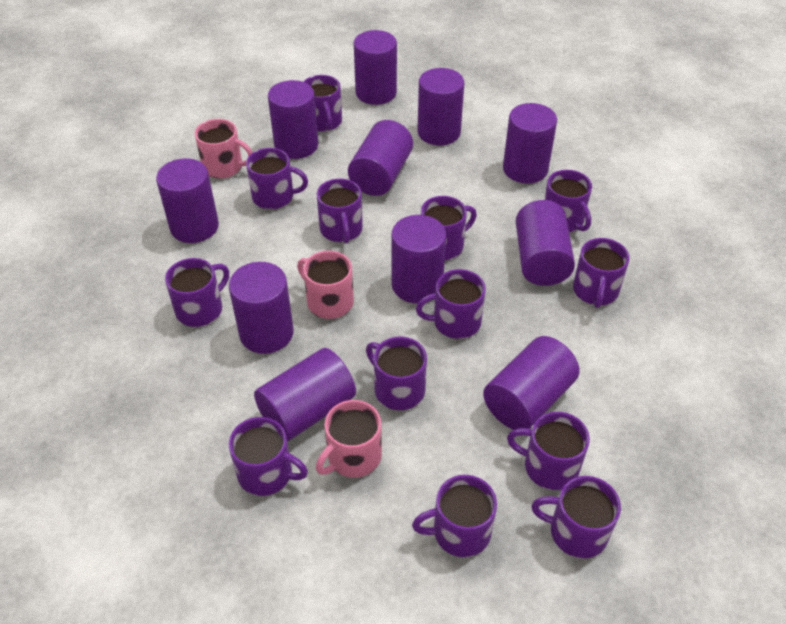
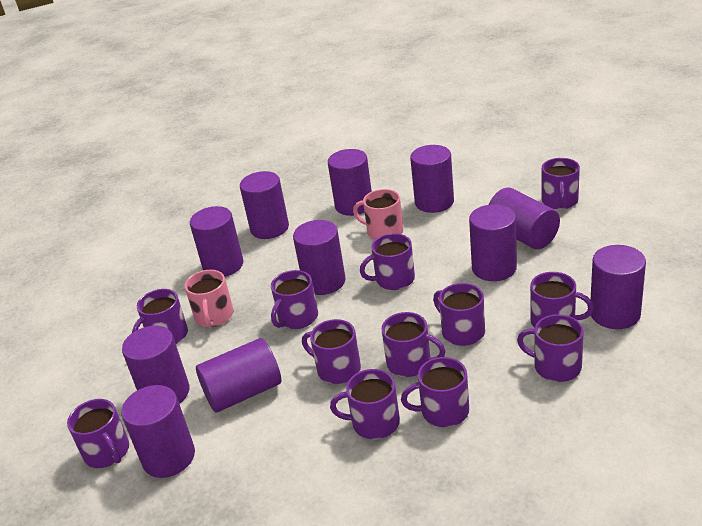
pink mug: 3 -> 2
purple mug: 13 -> 12

